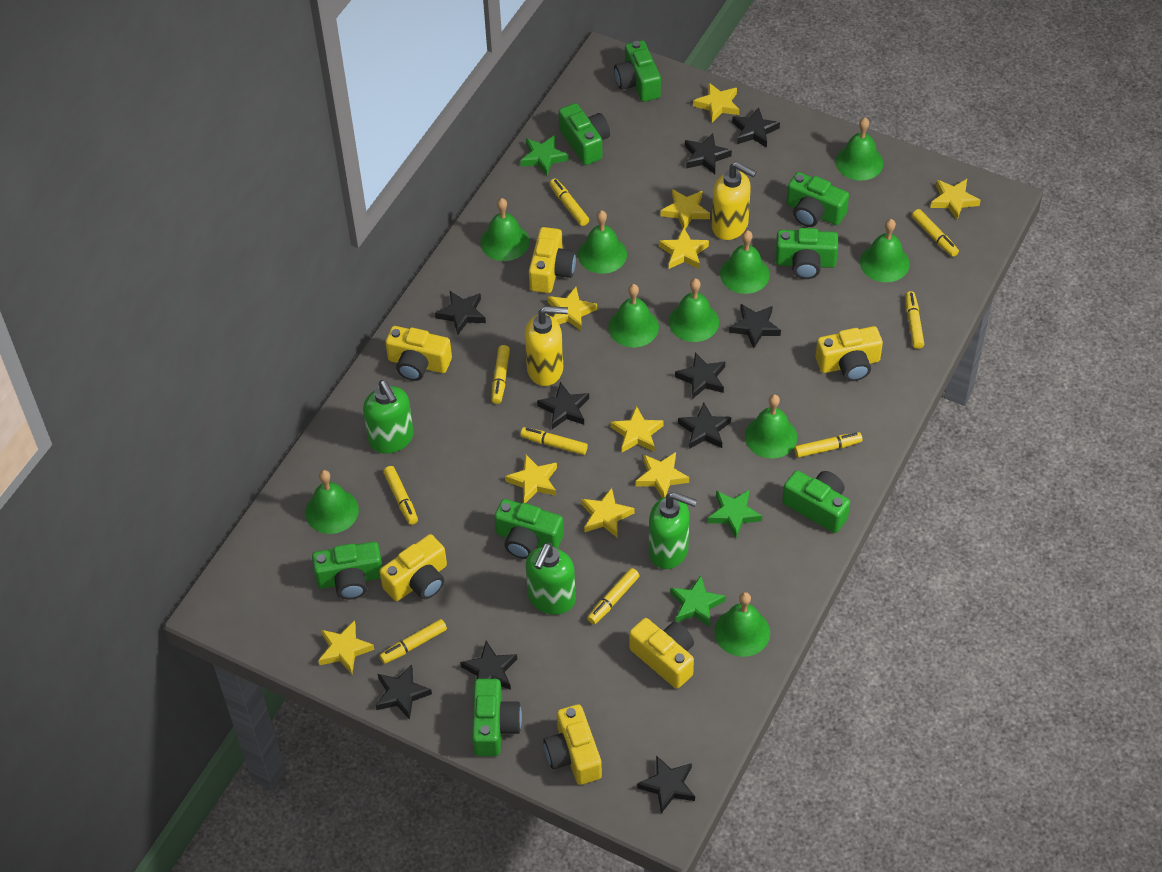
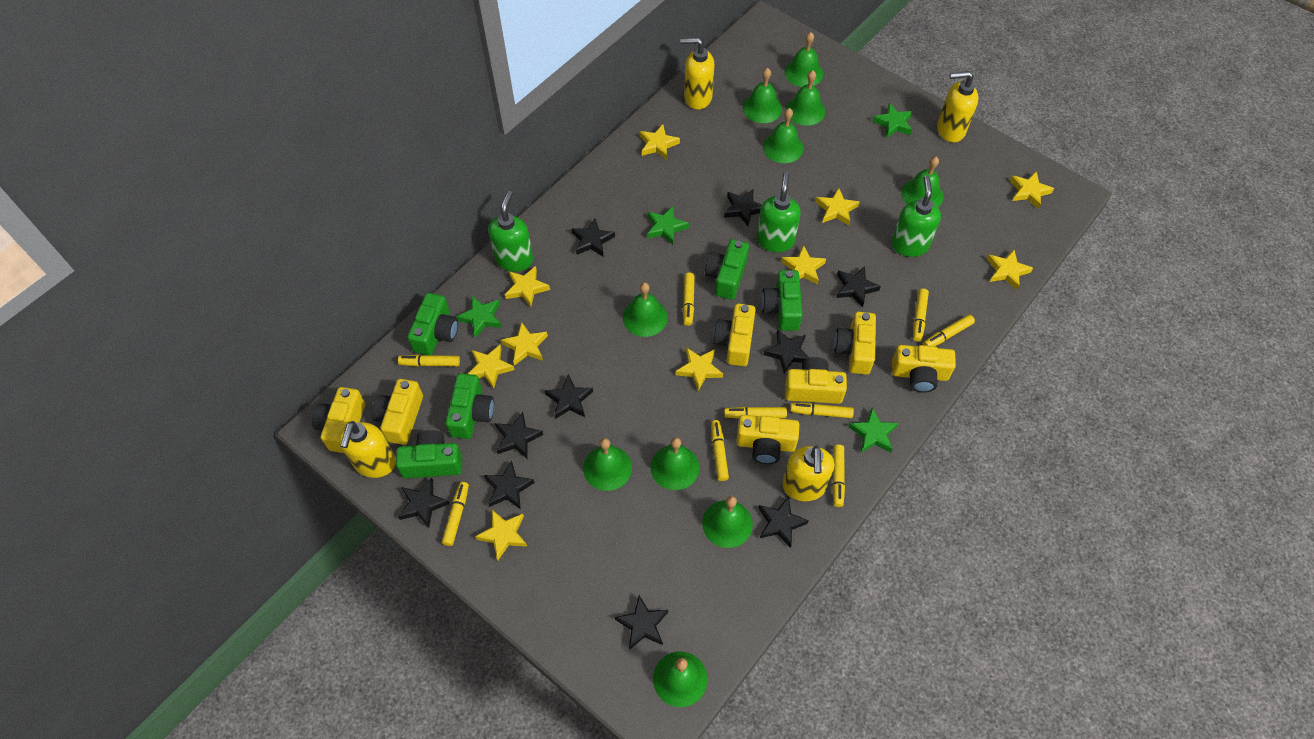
green camera: 8 -> 5
green star: 3 -> 4
yellow camera: 6 -> 7
yellow soap dispenser: 2 -> 4

